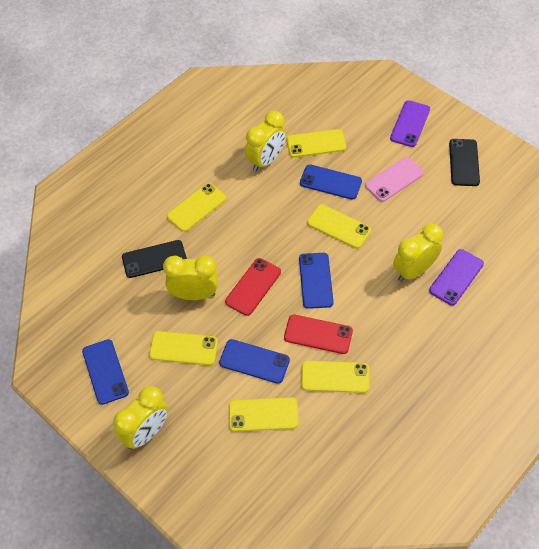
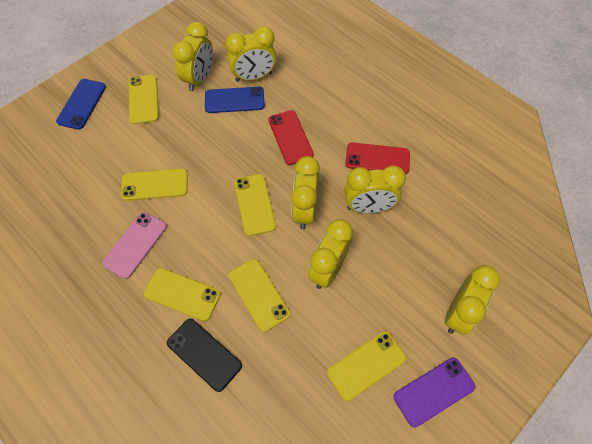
black phone: 2 -> 1
blue phone: 4 -> 2
purple phone: 2 -> 1
yellow clock: 4 -> 6

